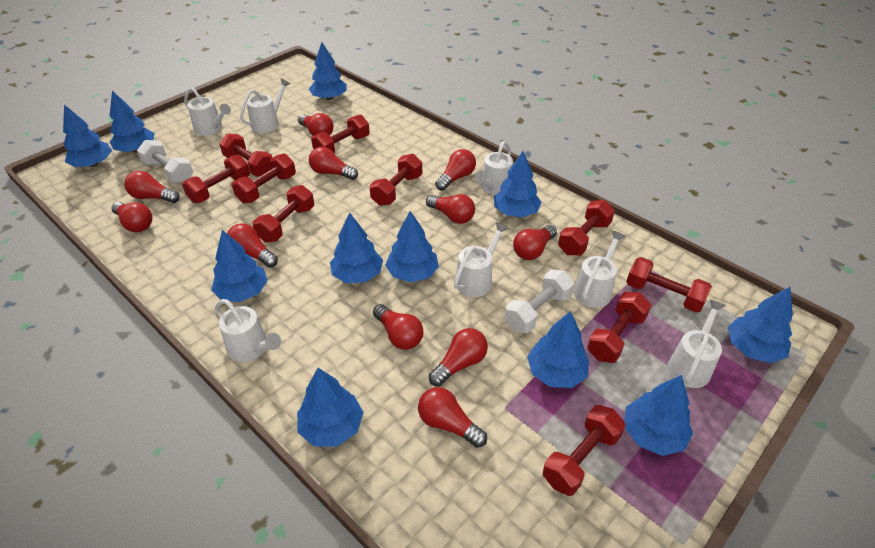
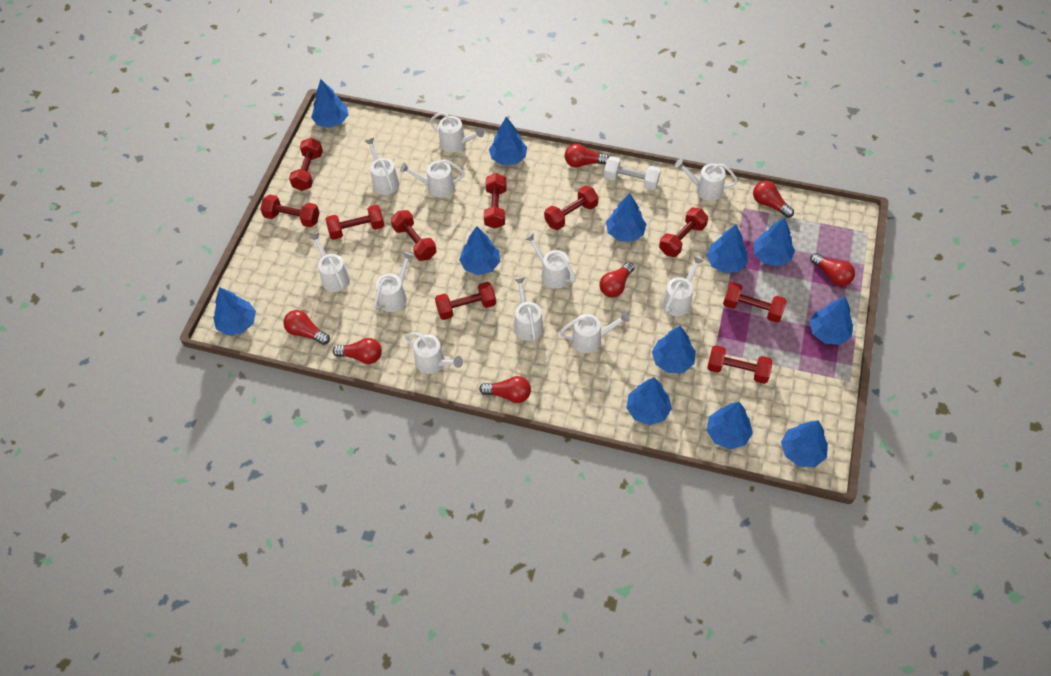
blue tree: 11 -> 12
red light bulb: 11 -> 7
white dumbbell: 2 -> 1
white watering can: 7 -> 11

